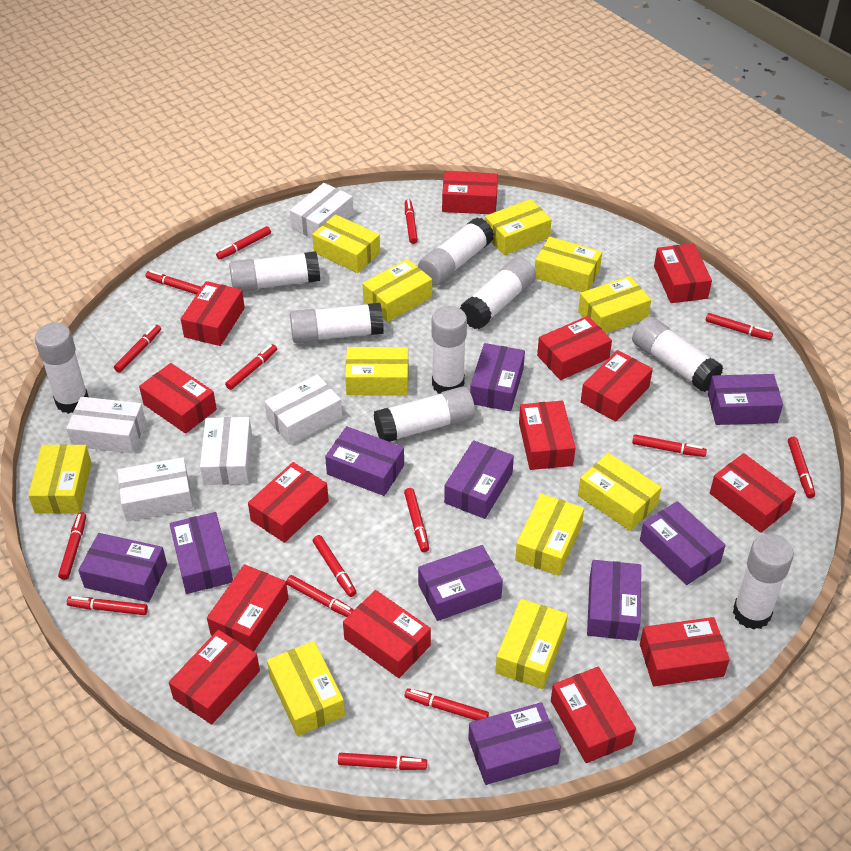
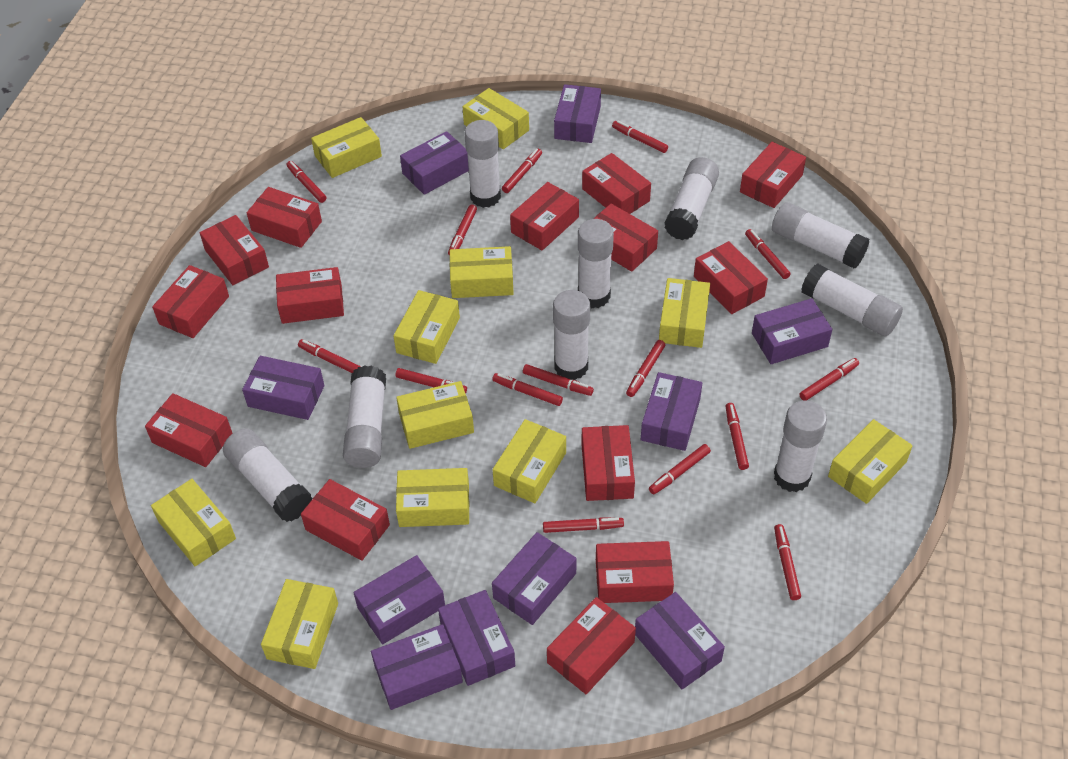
white box: 5 -> 0

